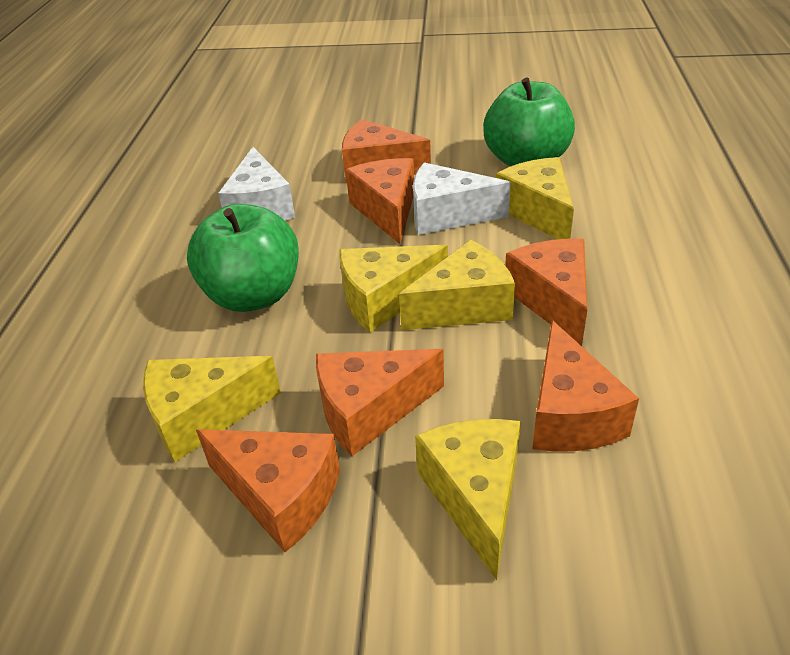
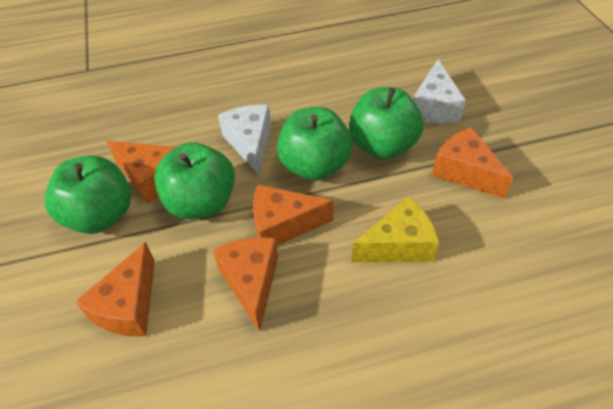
green apple: 2 -> 4
orange cheese: 6 -> 5
yellow cheese: 5 -> 1

